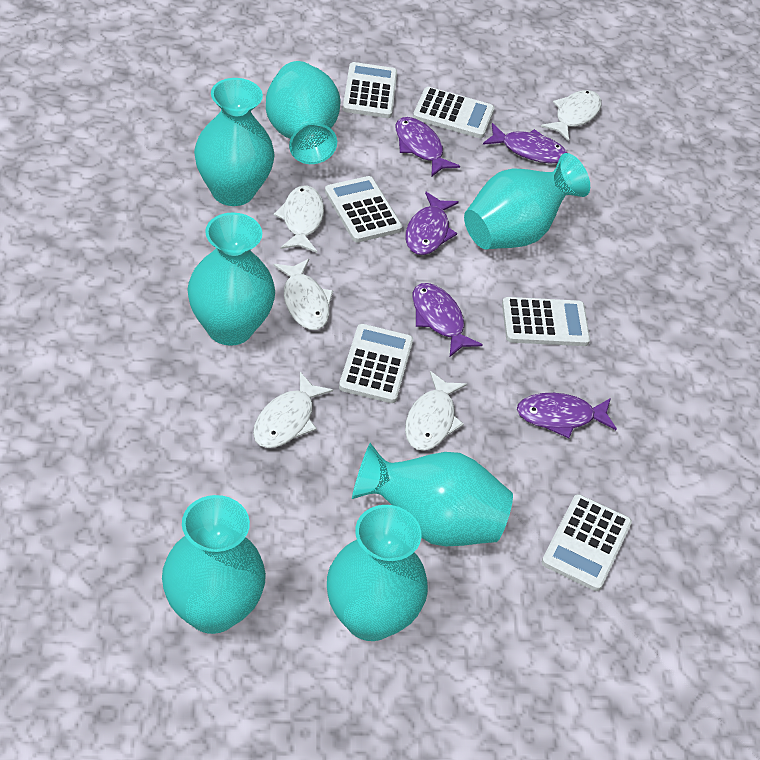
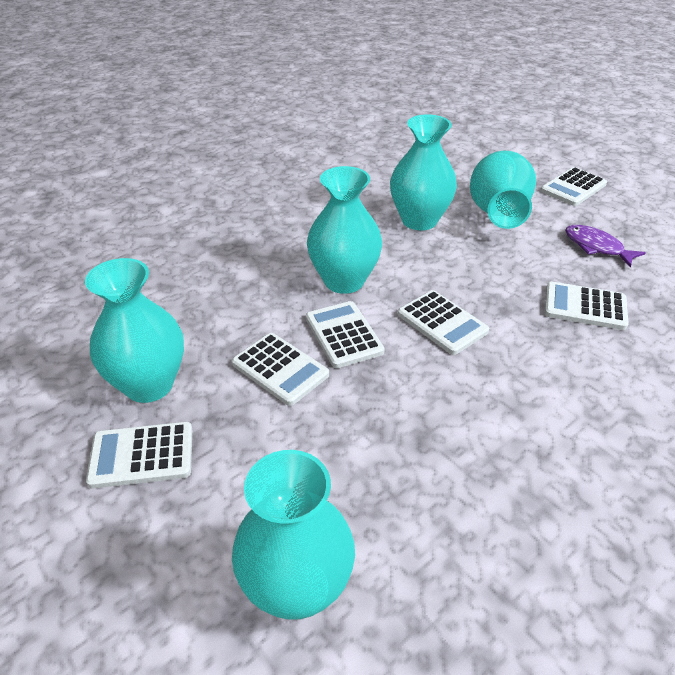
purple fish: 5 -> 1
turquoise vase: 7 -> 5
white fish: 5 -> 0

